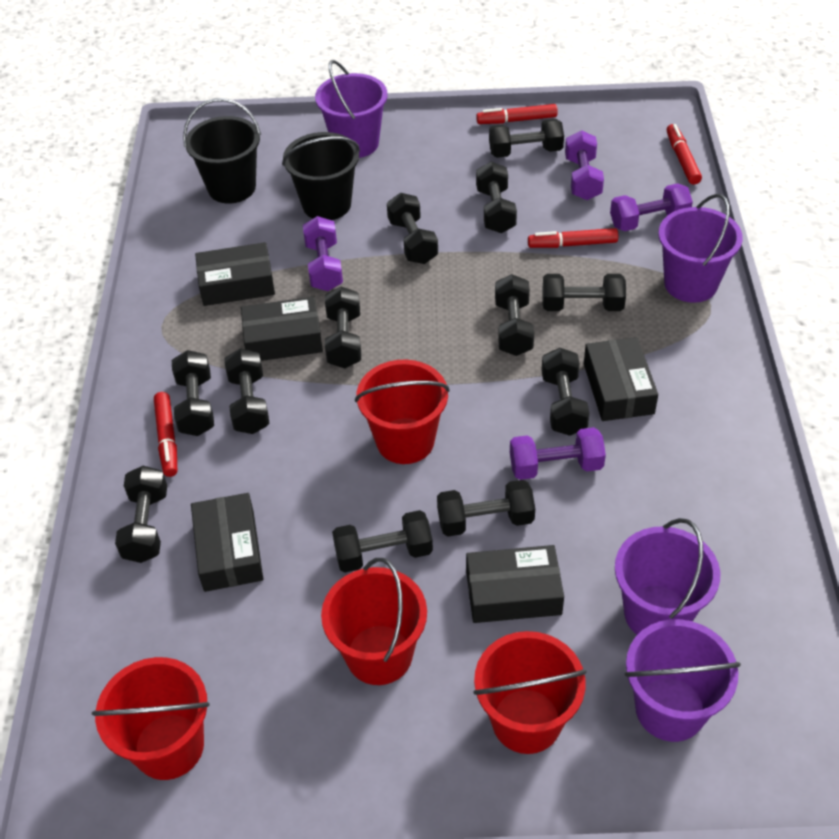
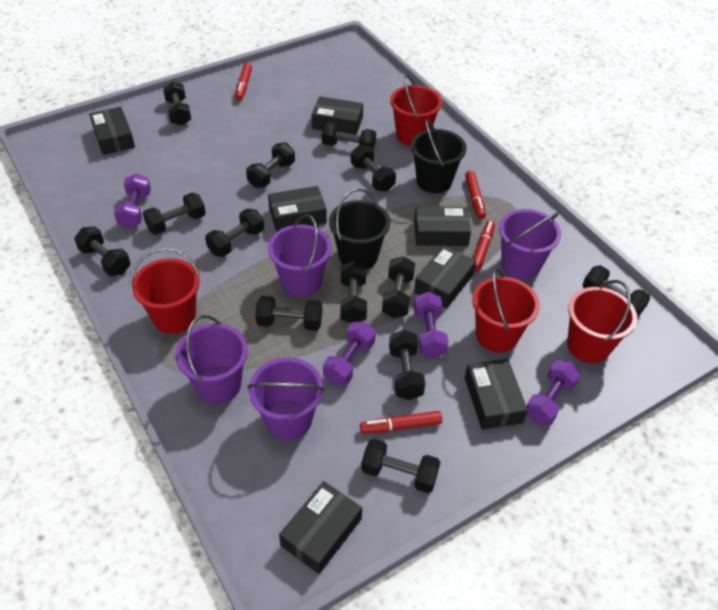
black box: 5 -> 7
black dumbbell: 12 -> 13

